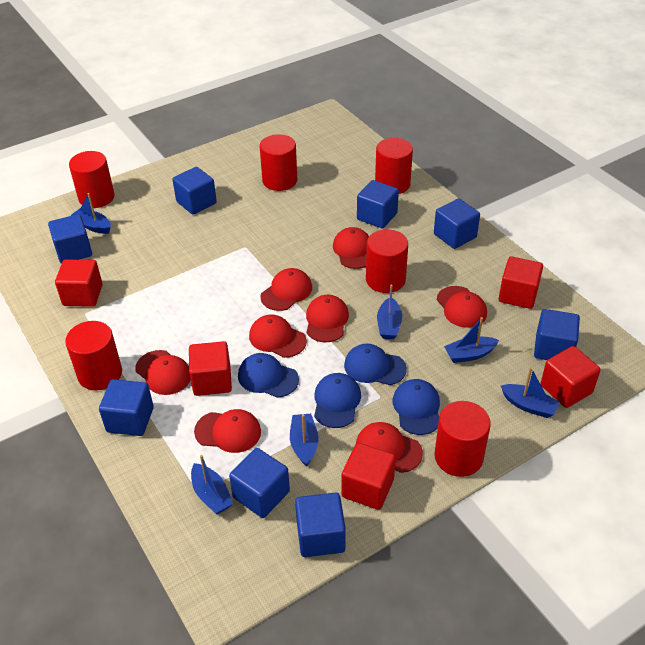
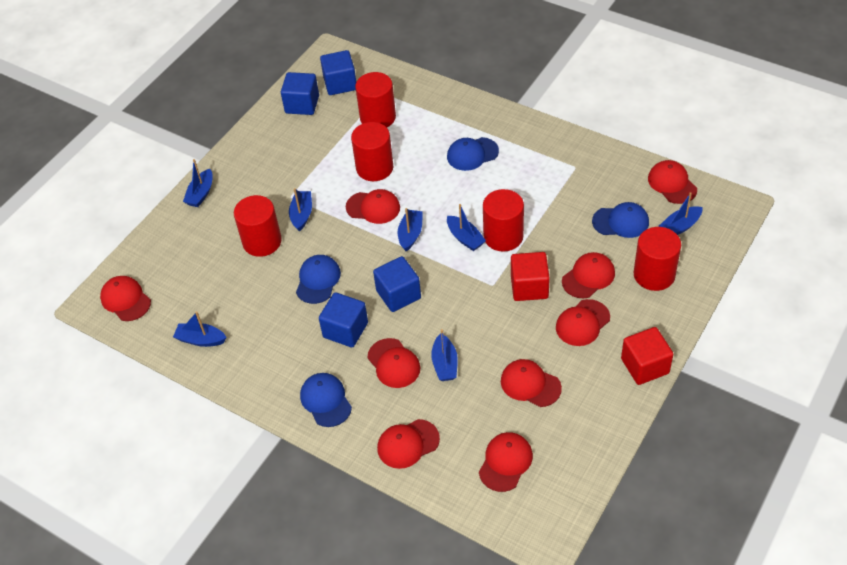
blue boat: 6 -> 7
blue cube: 8 -> 4
red cap: 8 -> 9
red cube: 5 -> 2
red cylinder: 6 -> 5

